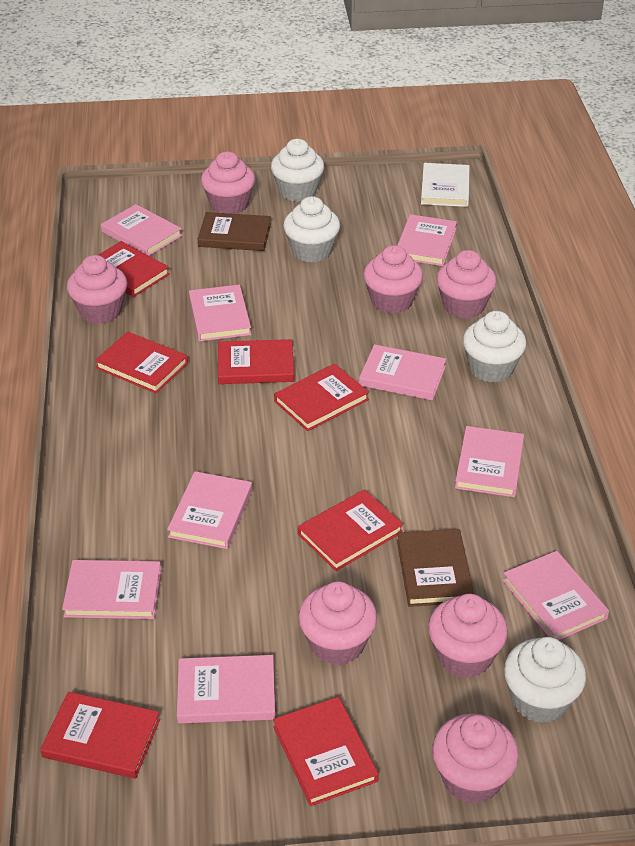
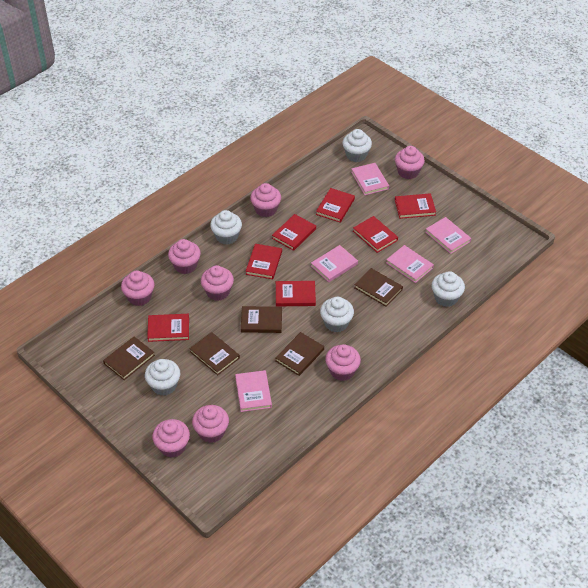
brown book: 2 -> 5
pink book: 9 -> 5
pink cupcake: 7 -> 8
white book: 1 -> 0
white cupcake: 4 -> 5

